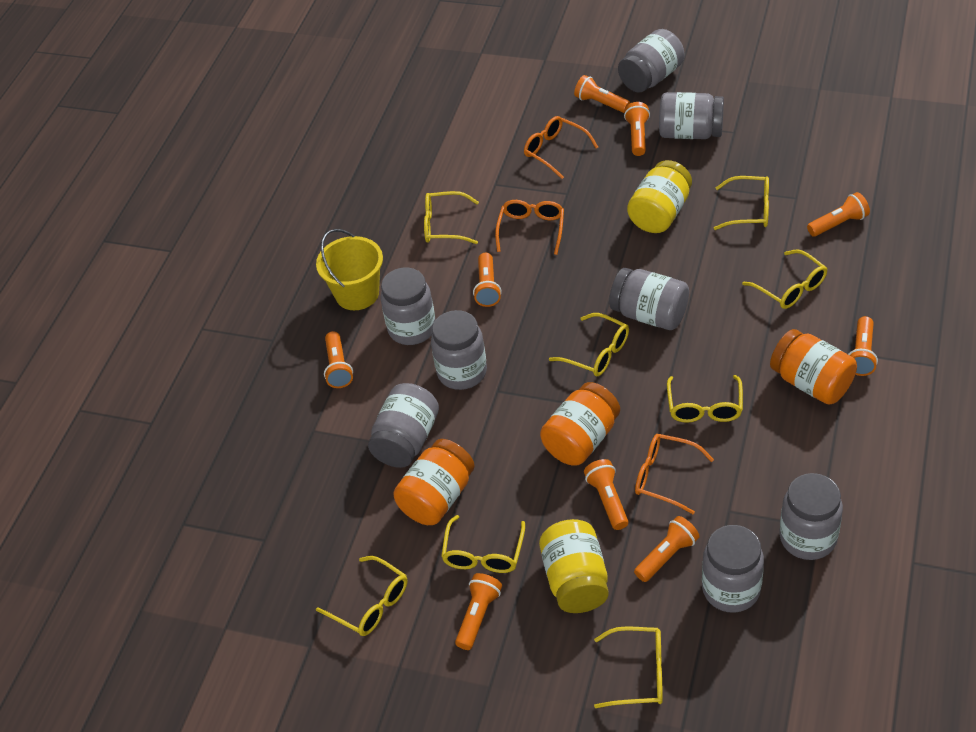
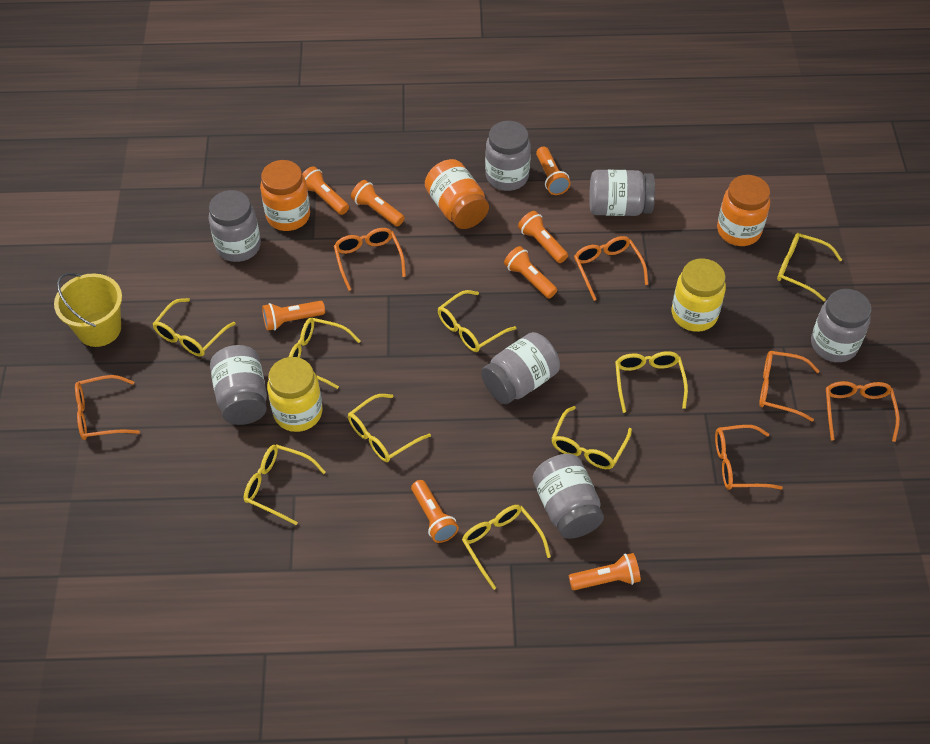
grey jar: 8 -> 7
orange flashlight: 9 -> 8
orange glasses: 3 -> 6
yellow glasses: 8 -> 9

